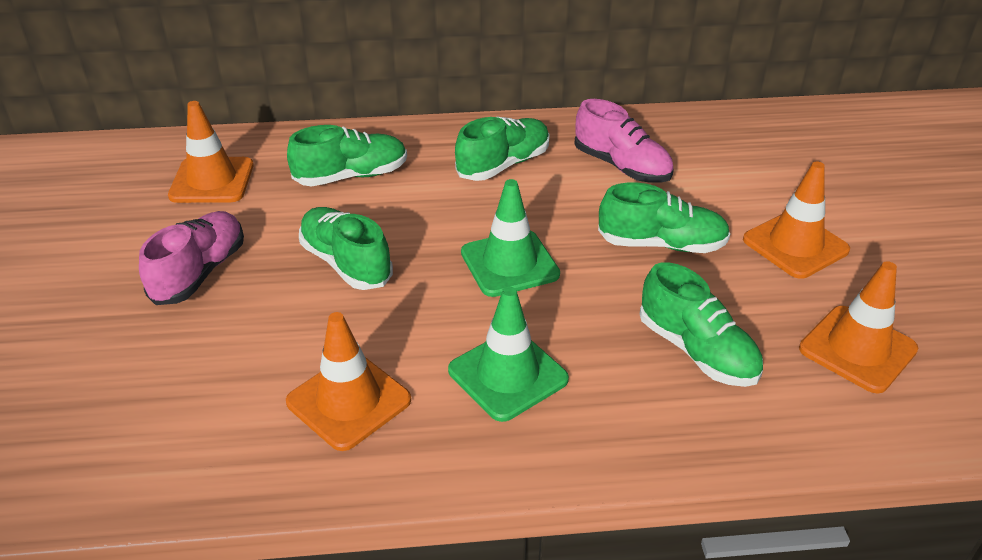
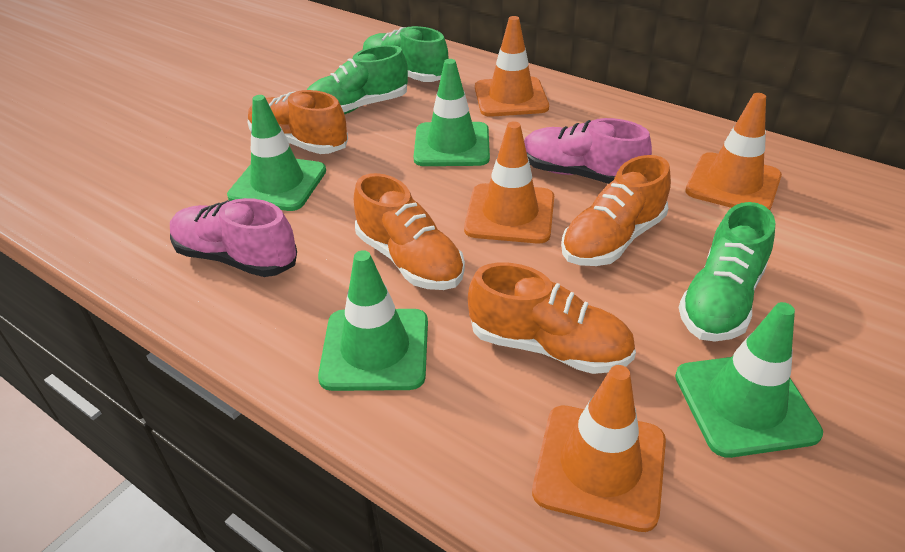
green shoe: 5 -> 3
green traffic cone: 2 -> 4
orange shoe: 0 -> 4

